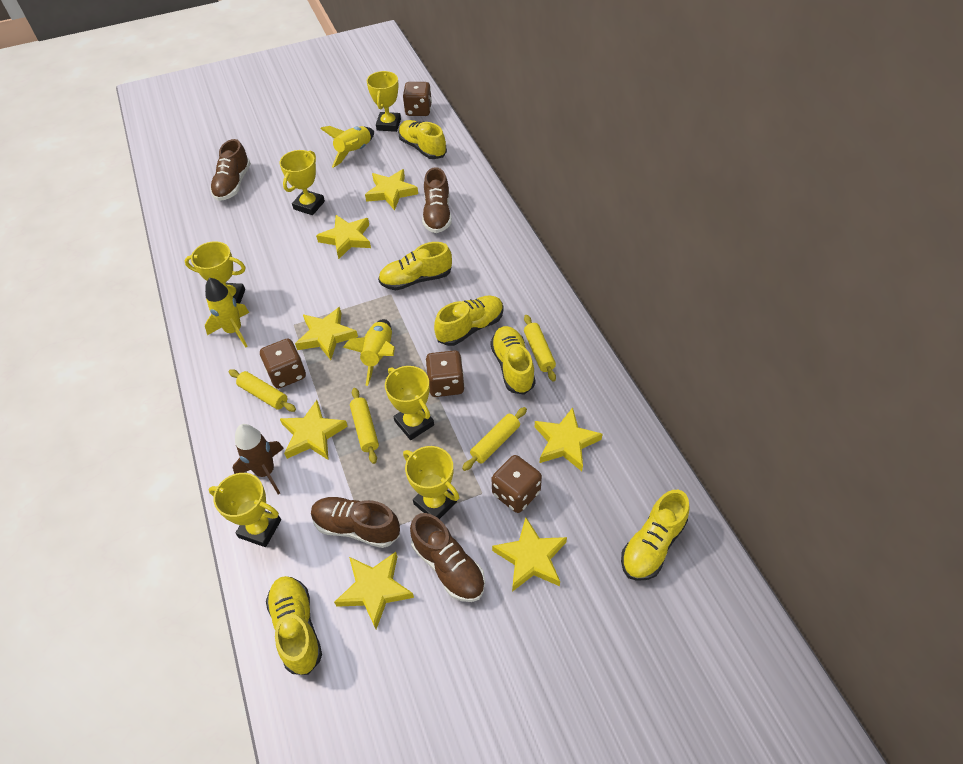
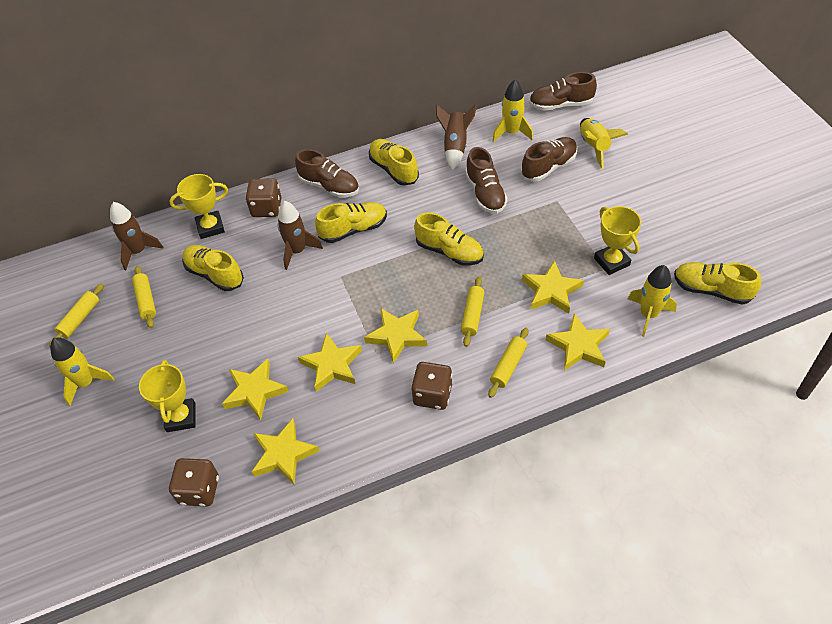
brown dice: 4 -> 3
brown rocket: 1 -> 3
yellow rocket: 3 -> 4
yellow shoe: 6 -> 5
yellow star: 7 -> 6
yellow trophy: 6 -> 3

